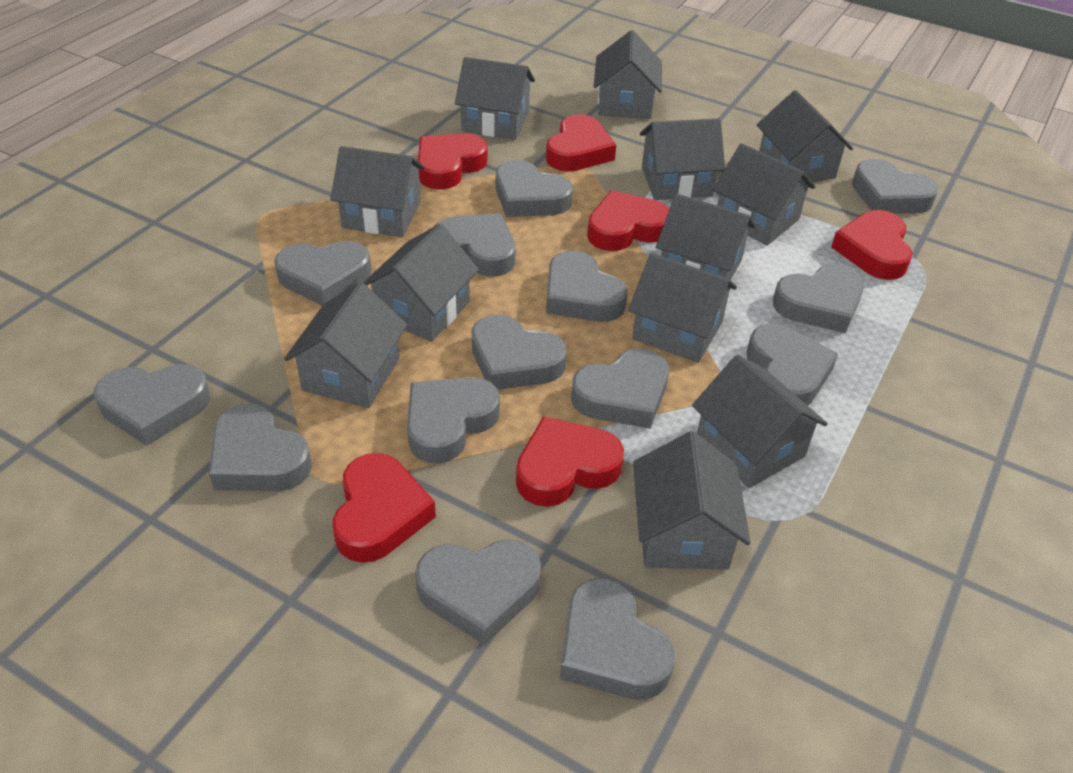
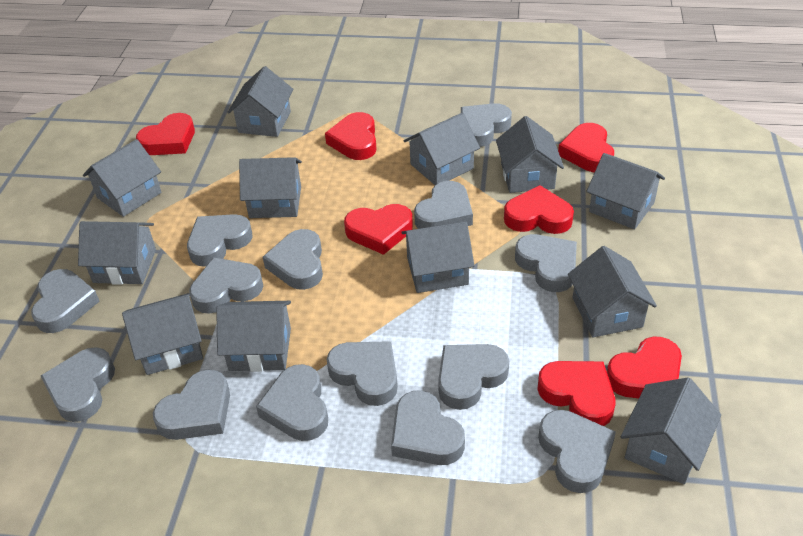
red heart: 6 -> 7

